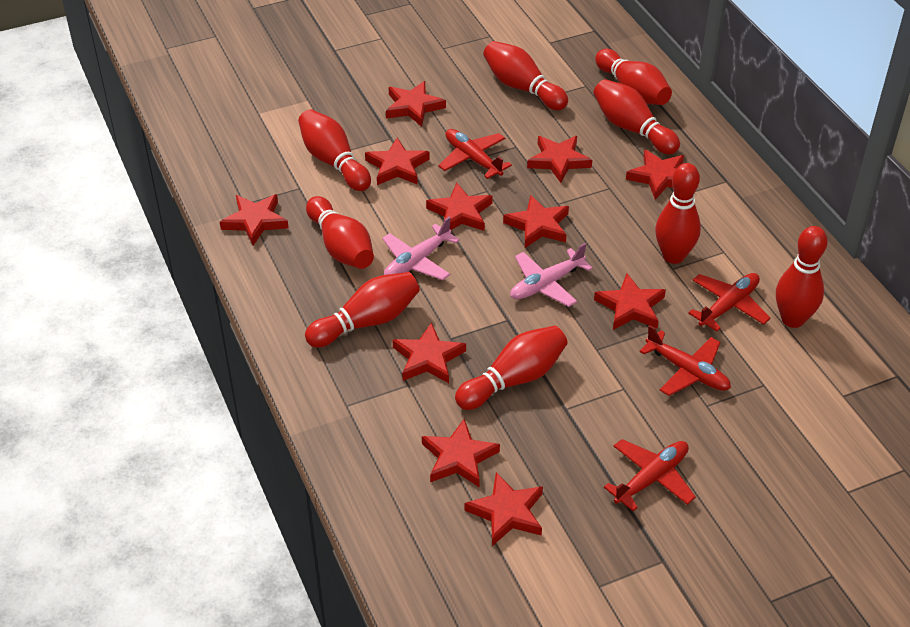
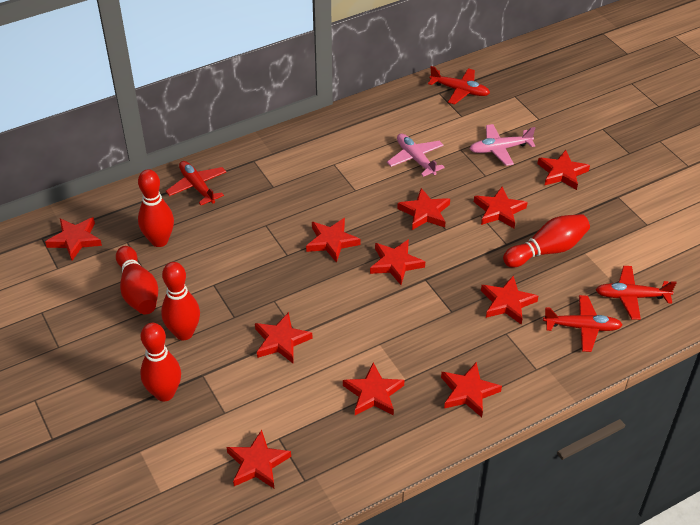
red bowling pin: 9 -> 5

